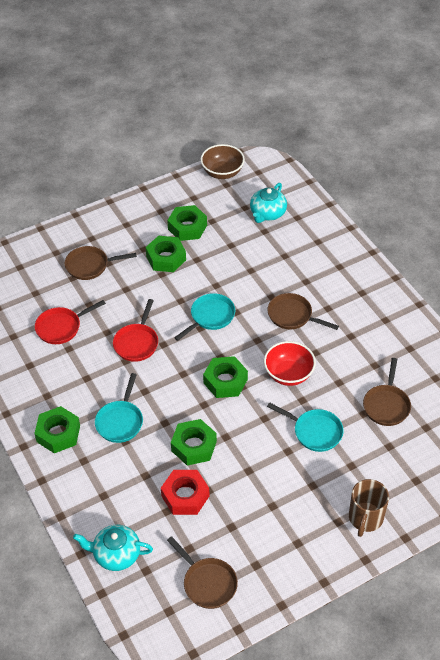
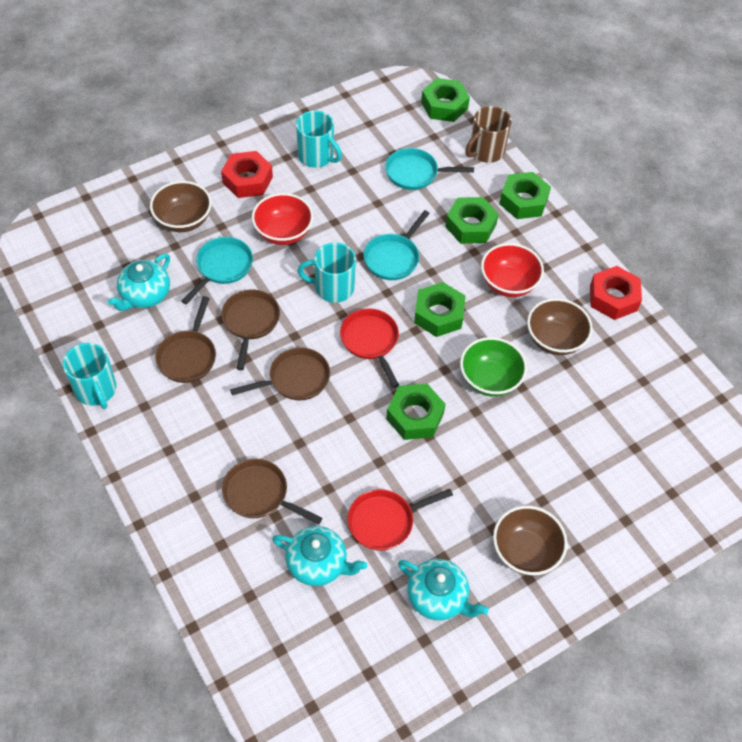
brown bowl: 1 -> 3
green bowl: 0 -> 1
red bowl: 1 -> 2
red nut: 1 -> 2
turquoise mug: 0 -> 3
turquoise teapot: 2 -> 3

